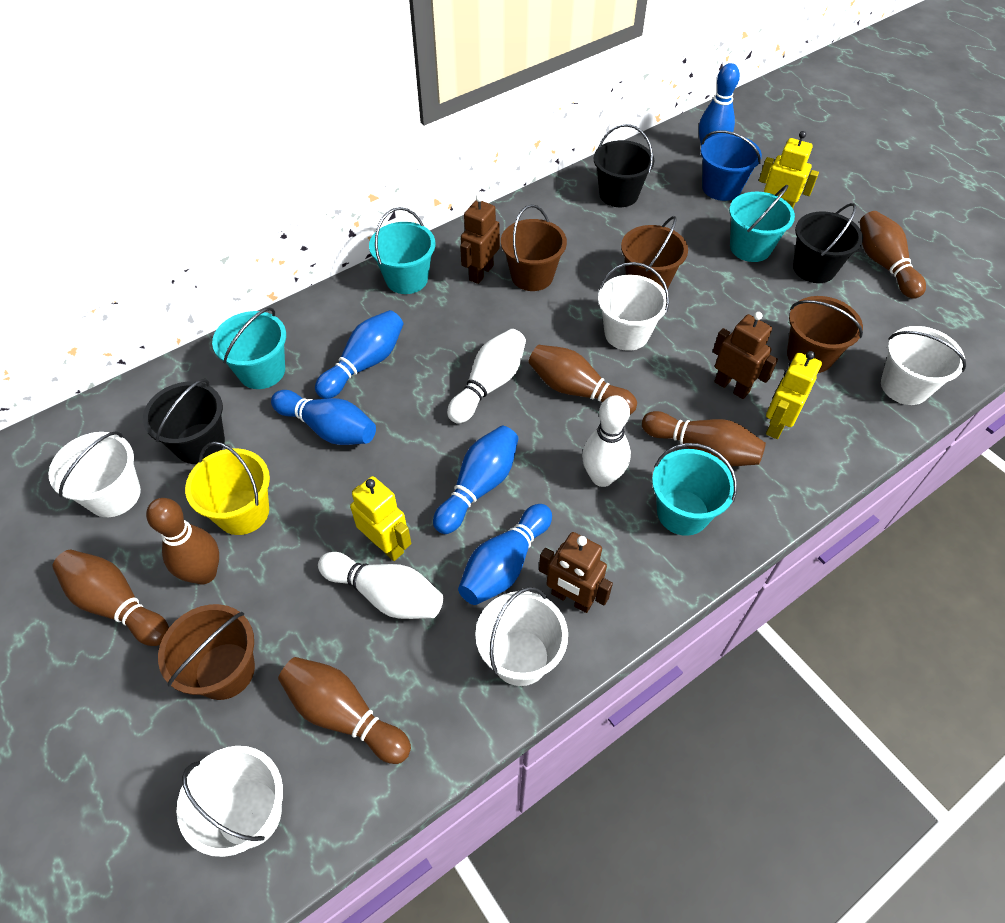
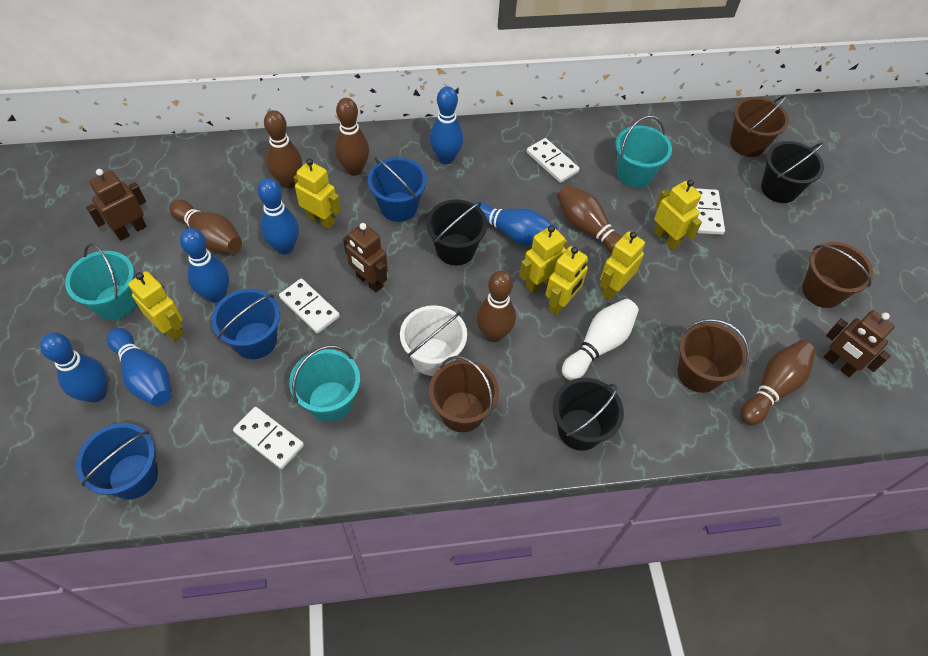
blue bowling pin: 5 -> 6
blue bucket: 1 -> 3
turquoise bucket: 4 -> 3
white bowling pin: 3 -> 1
white bucket: 5 -> 1
white domino: 0 -> 4
yellow bucket: 1 -> 0
yellow robot: 3 -> 6

